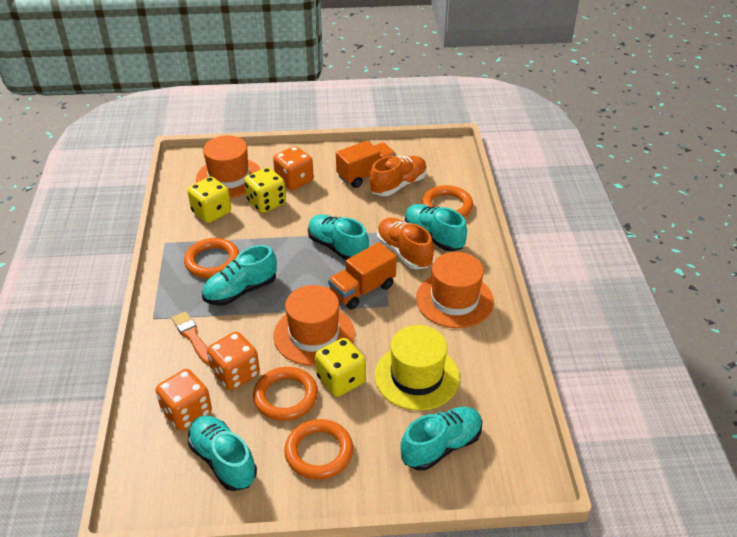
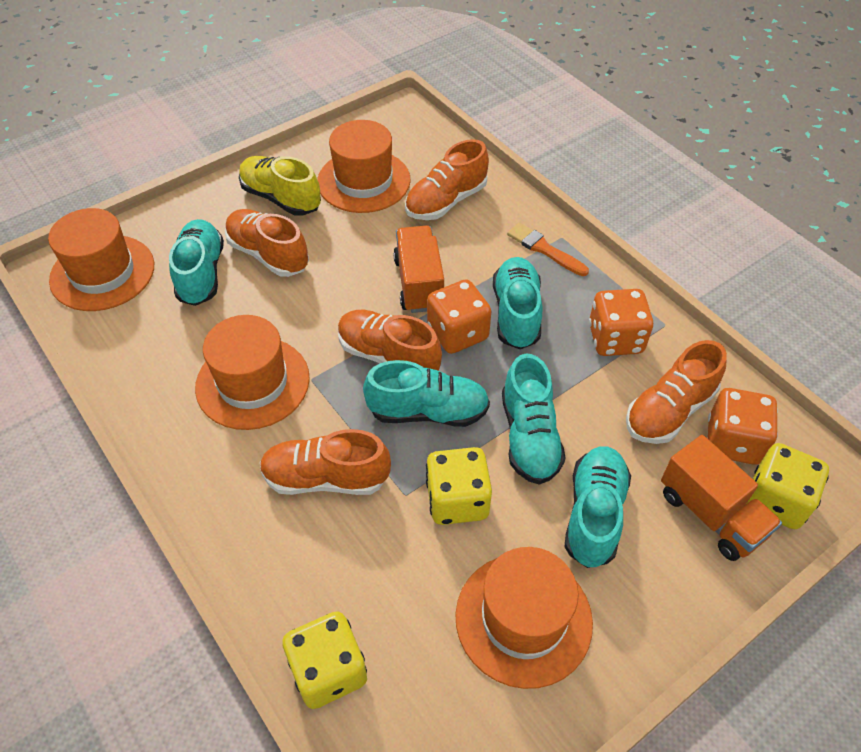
orange hat: 3 -> 4
orange ring: 4 -> 0
orange shoe: 2 -> 5
yellow hat: 1 -> 0
yellow shoe: 0 -> 1

